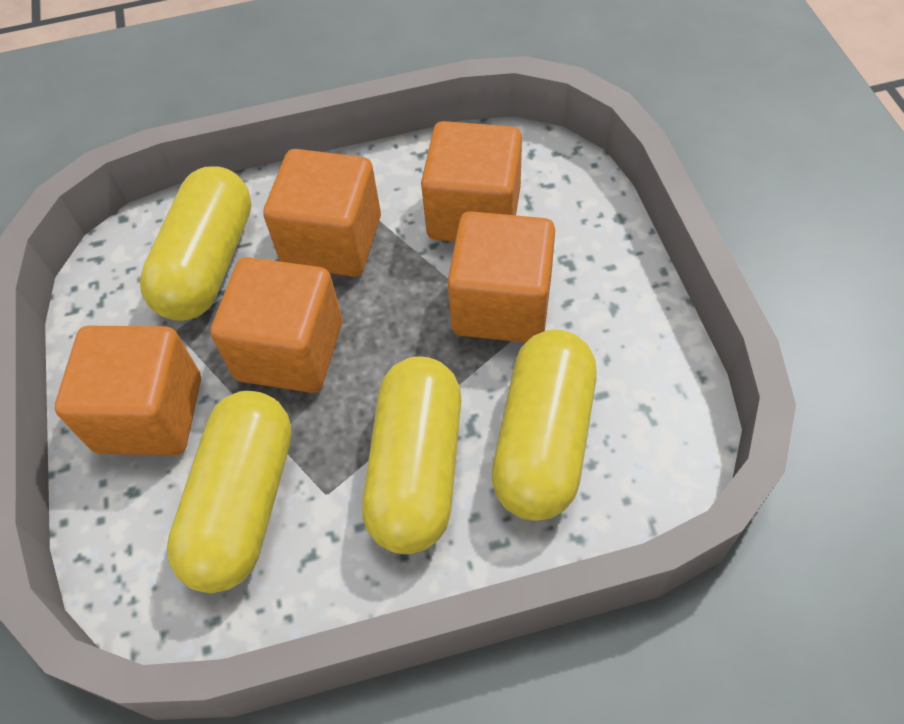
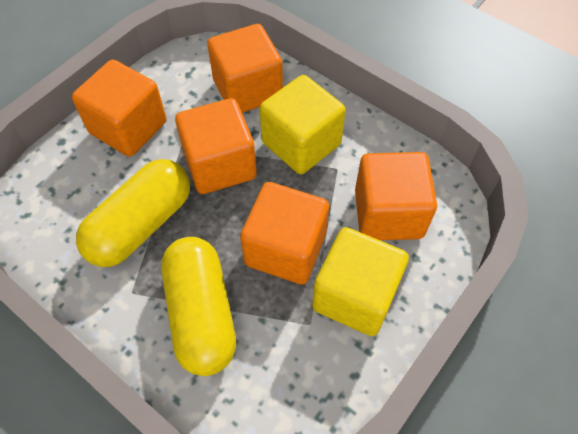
yellow capsule: 4 -> 2
yellow cube: 0 -> 2

